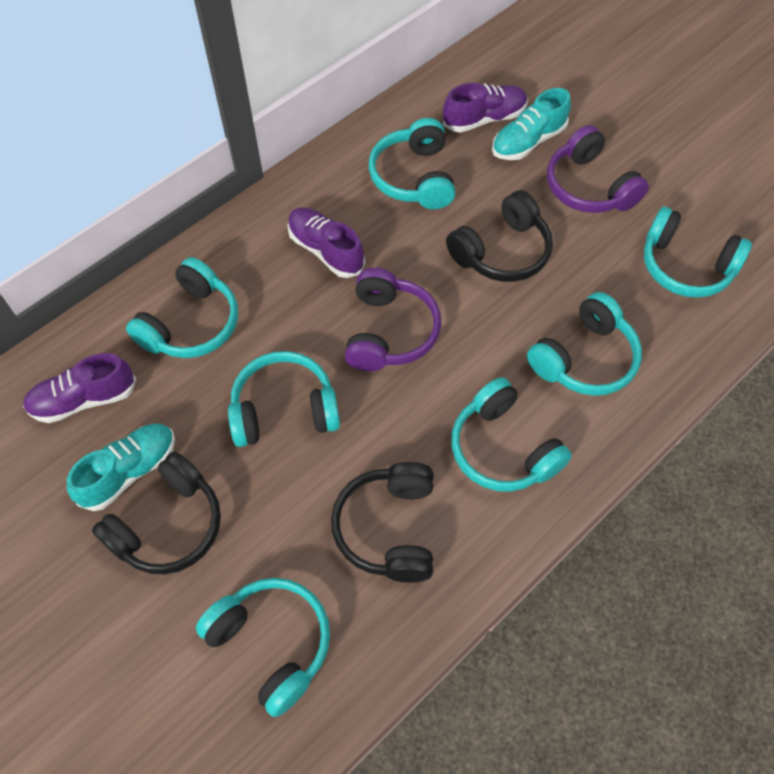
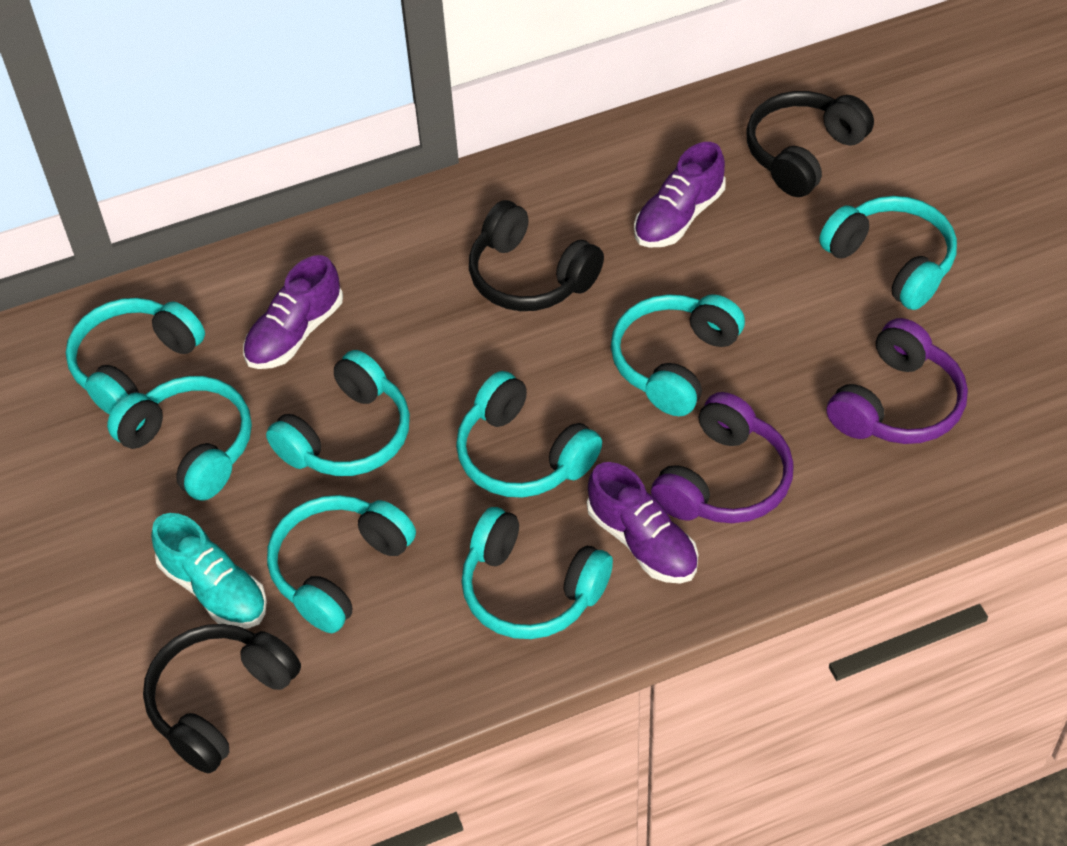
turquoise headphones: 7 -> 8
turquoise shoe: 2 -> 1

